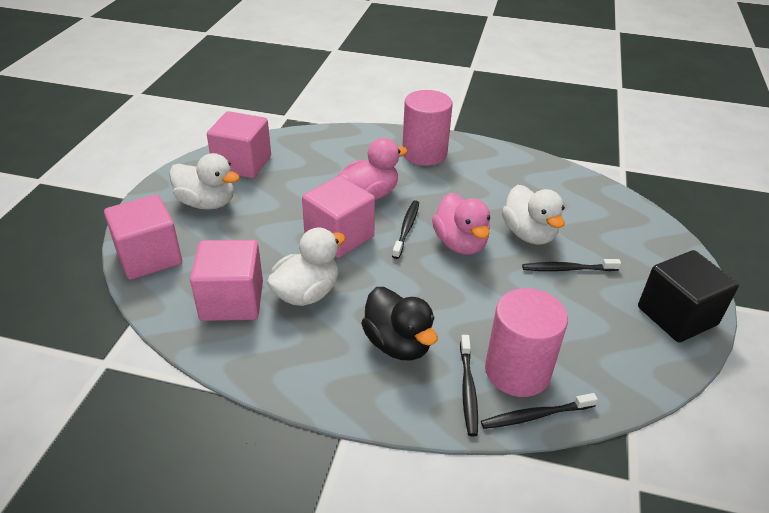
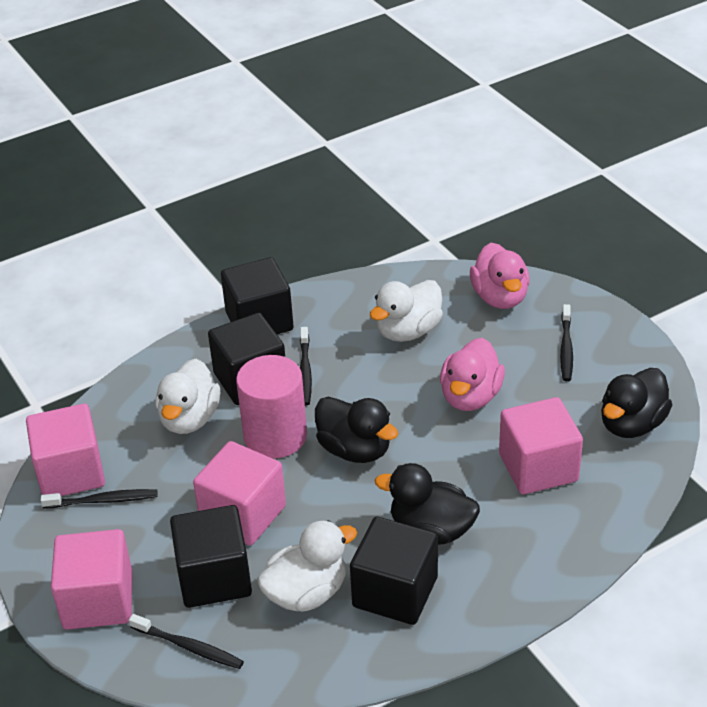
black cube: 1 -> 4
black duck: 1 -> 3
pink cylinder: 2 -> 1

